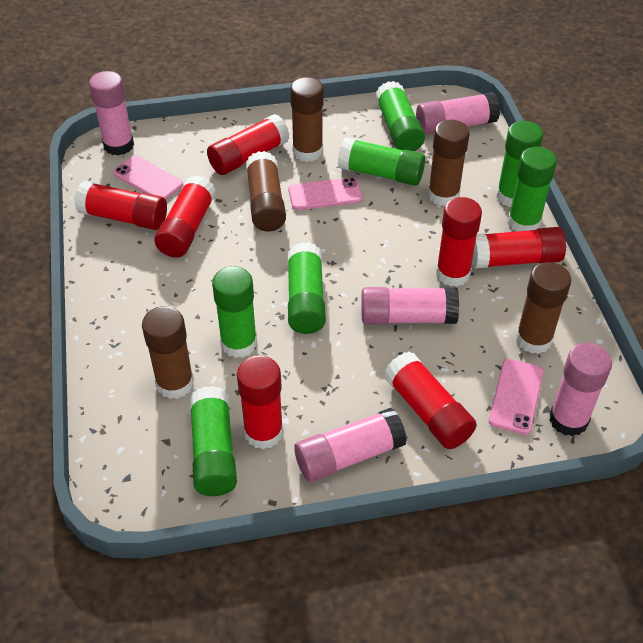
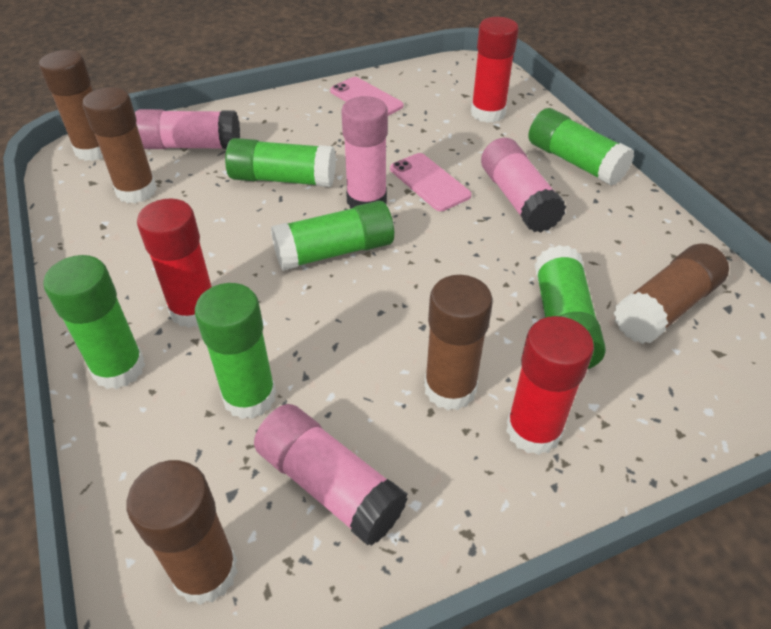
green glue stick: 7 -> 6
pink glue stick: 5 -> 4
pink phone: 3 -> 2
red glue stick: 7 -> 3

